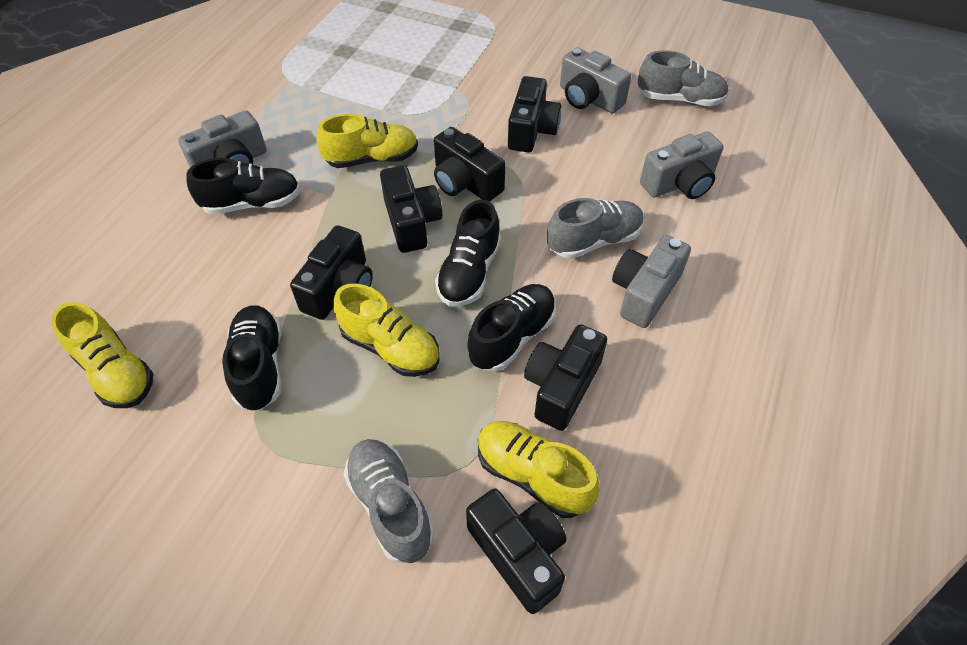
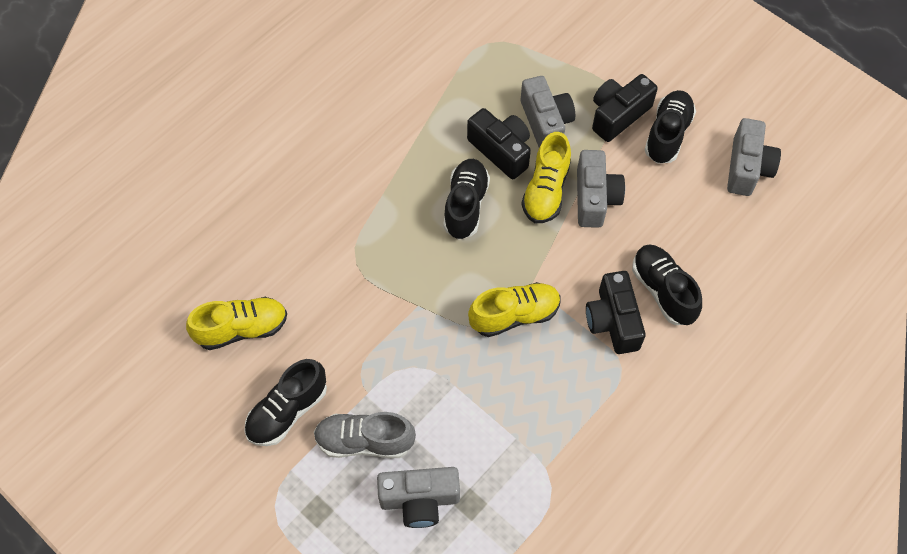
black camera: 6 -> 3
grey shoe: 3 -> 1
yellow shoe: 4 -> 3

